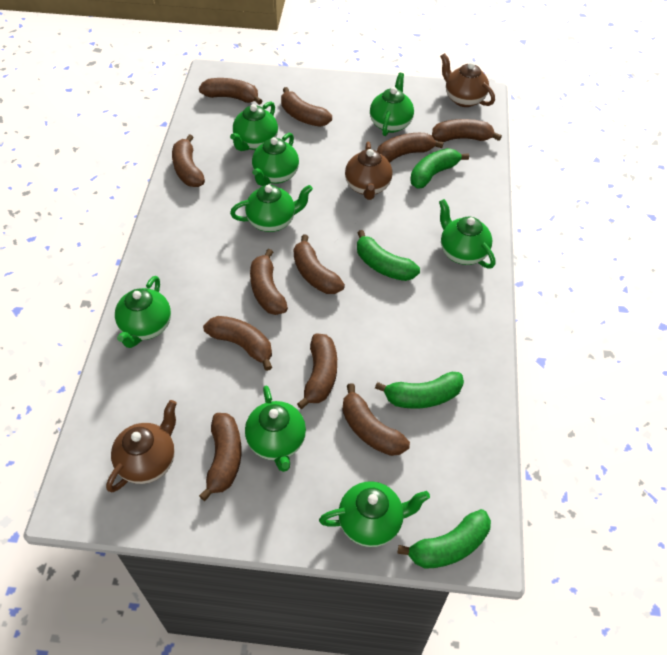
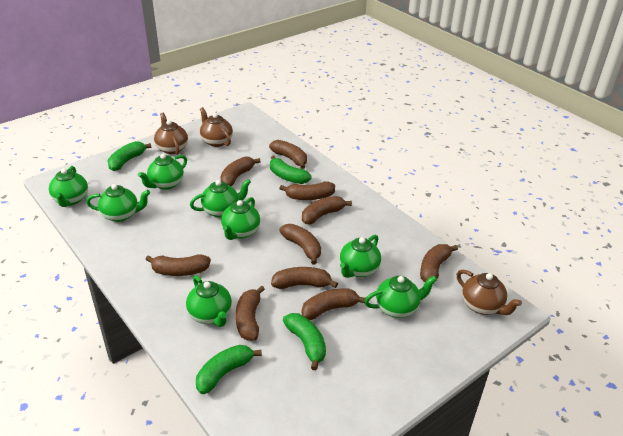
brown banana: 11 -> 10

